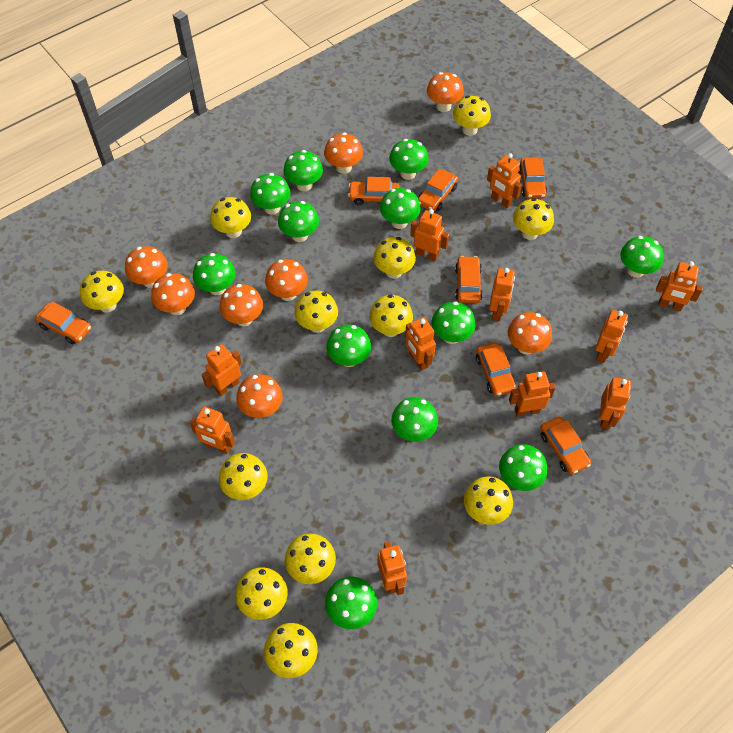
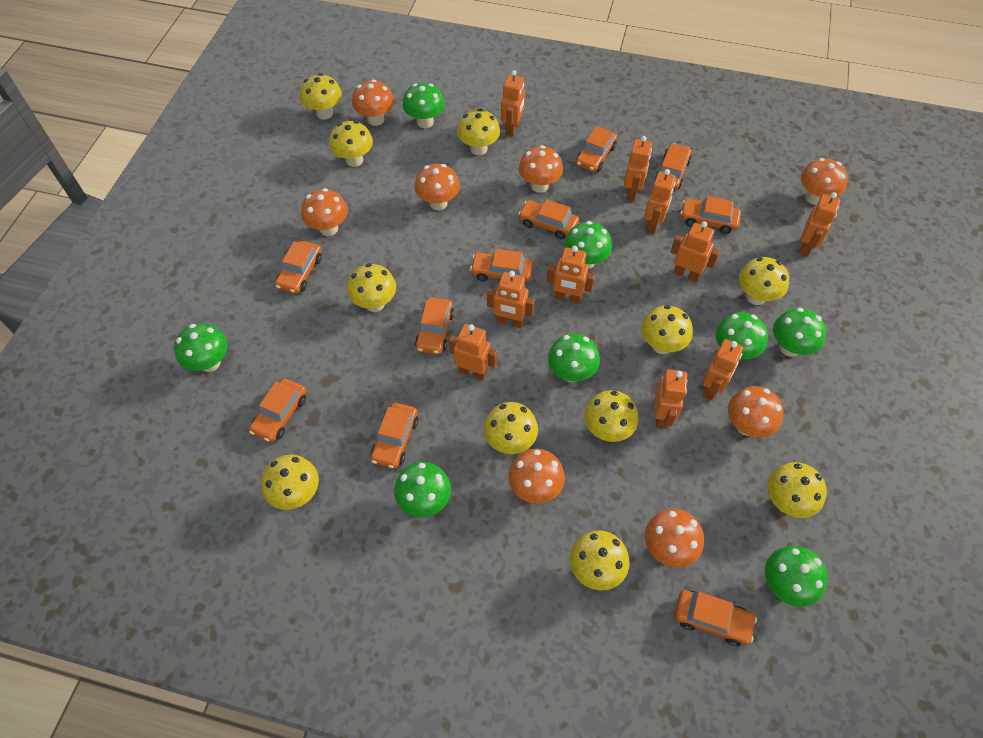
green mushroom: 12 -> 8
orange car: 7 -> 10
orange robot: 11 -> 10
yellow mushroom: 12 -> 11

